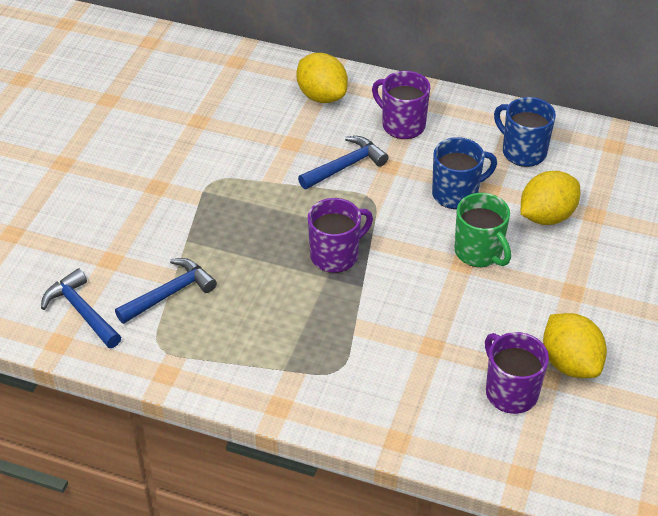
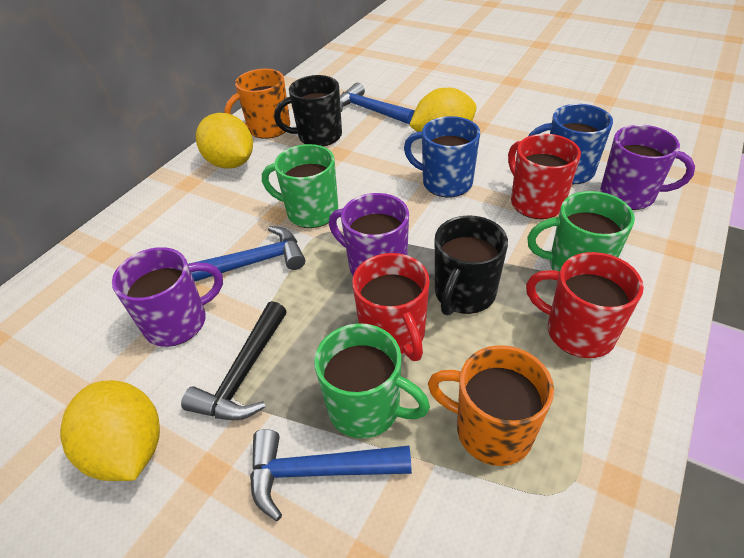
black hammer: 0 -> 1
black mug: 0 -> 2
green mug: 1 -> 3
orange mug: 0 -> 2
red mug: 0 -> 3

